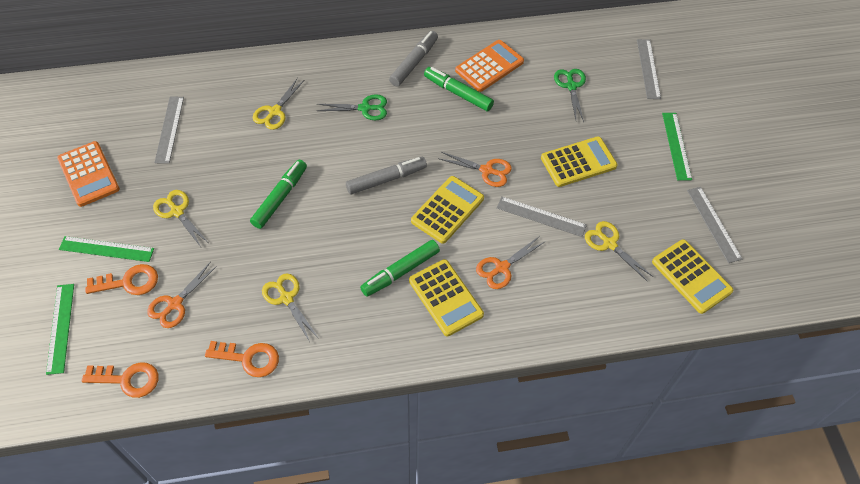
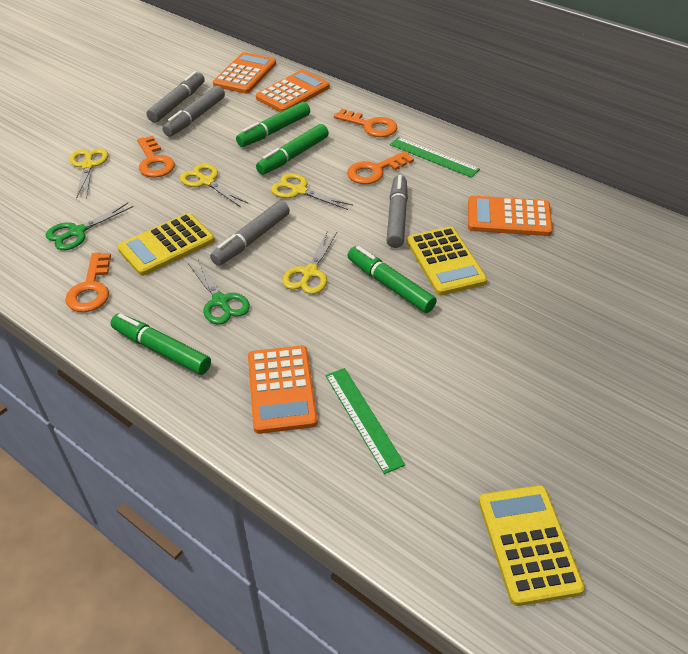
green marker: 3 -> 4
green ruler: 3 -> 2
grey marker: 2 -> 4
grey ruler: 4 -> 0
orange calculator: 2 -> 4
orange key: 3 -> 4
orange scissors: 3 -> 0
yellow calculator: 4 -> 3

